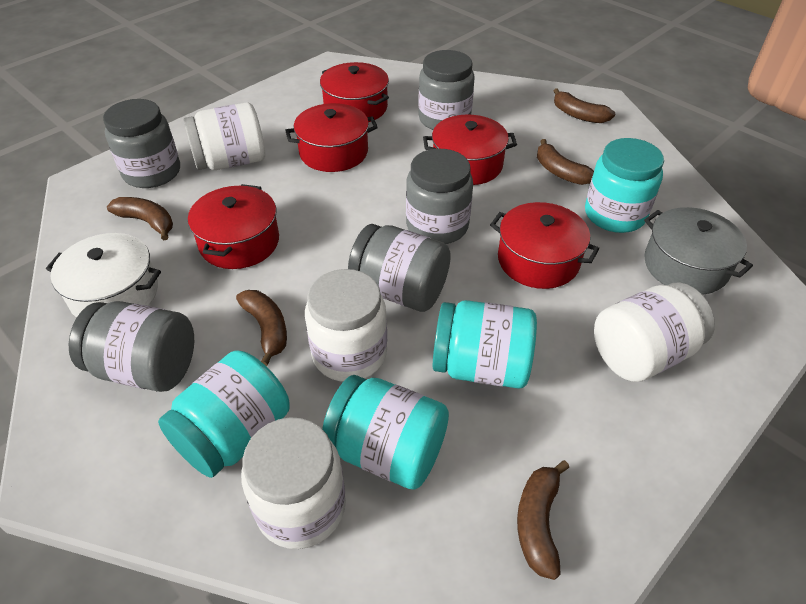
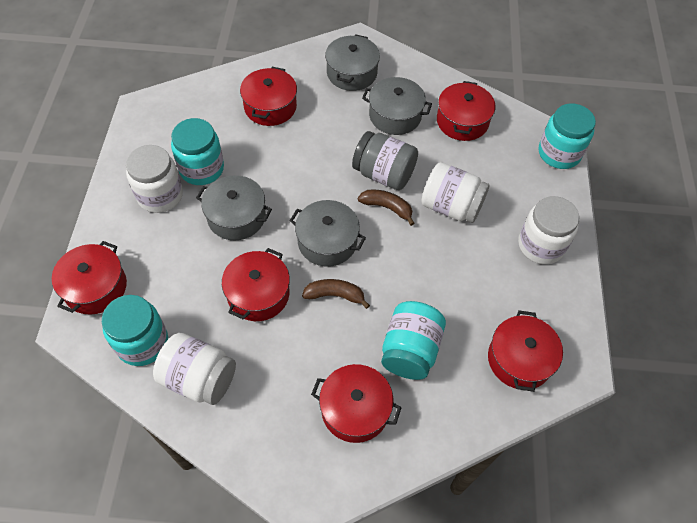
brown banana: 5 -> 2
grey jar: 5 -> 1
grey pot: 1 -> 4
red pot: 5 -> 6
white pot: 1 -> 0

